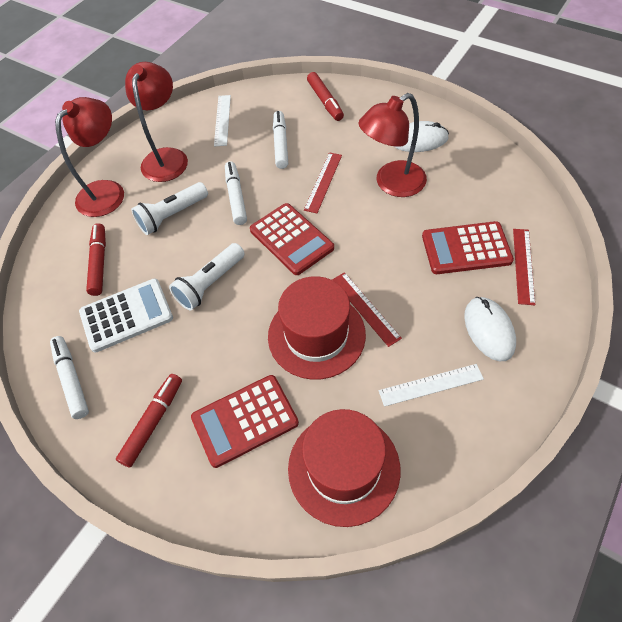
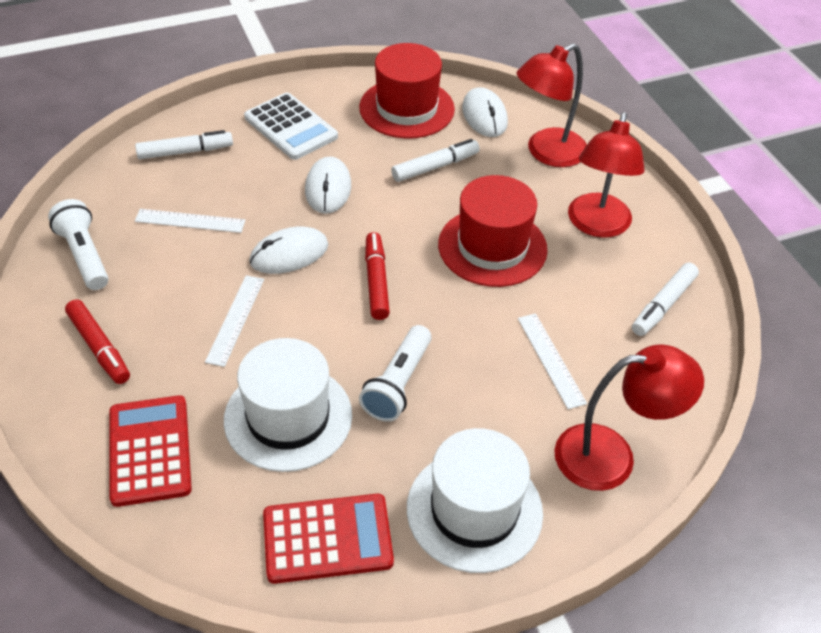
red calculator: 3 -> 2
red marker: 3 -> 2
red ruler: 3 -> 0
white hat: 0 -> 2
white mouse: 2 -> 3
white ruler: 2 -> 3

